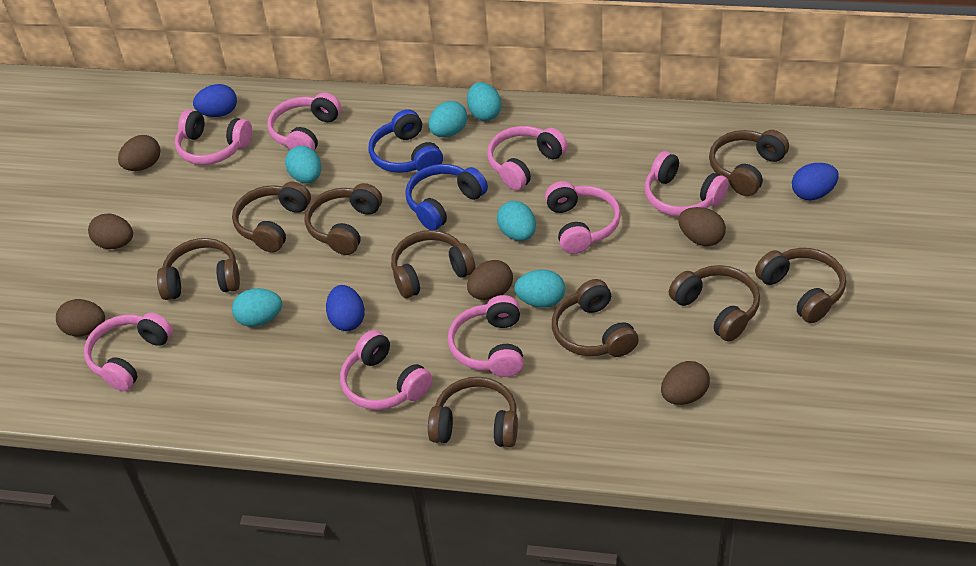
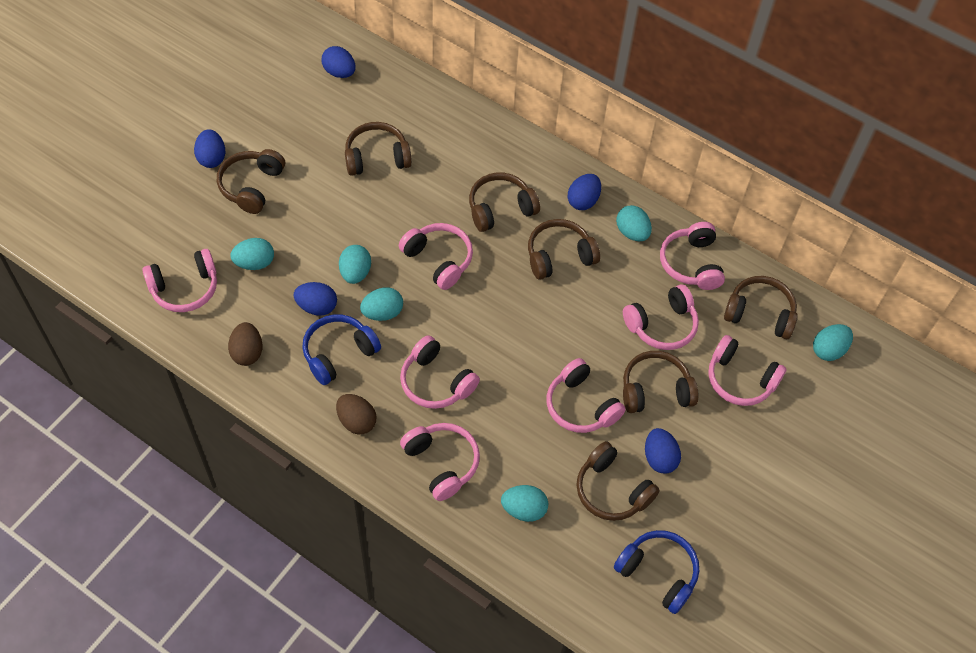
blue egg: 3 -> 5
brown egg: 6 -> 2
brown headphones: 9 -> 7

